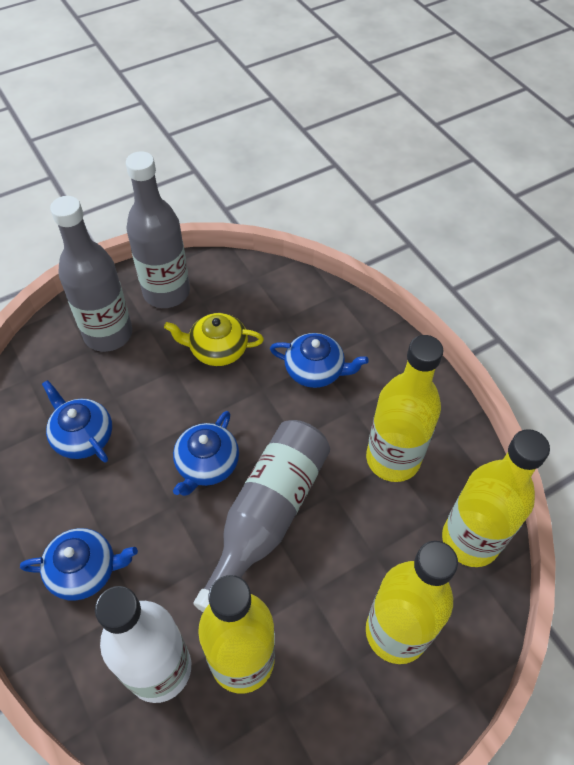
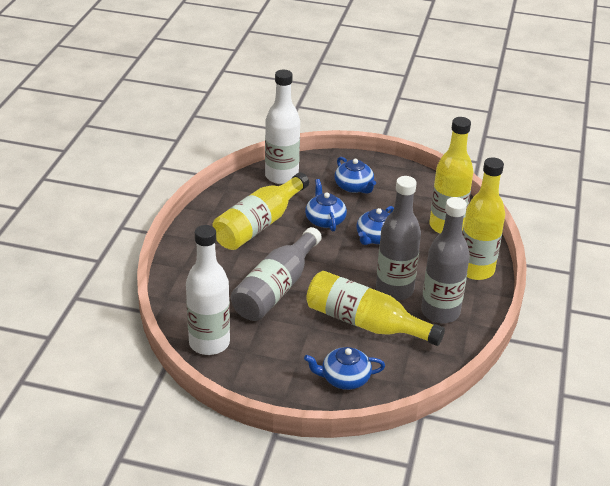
white bottle: 1 -> 2
yellow teapot: 1 -> 0

